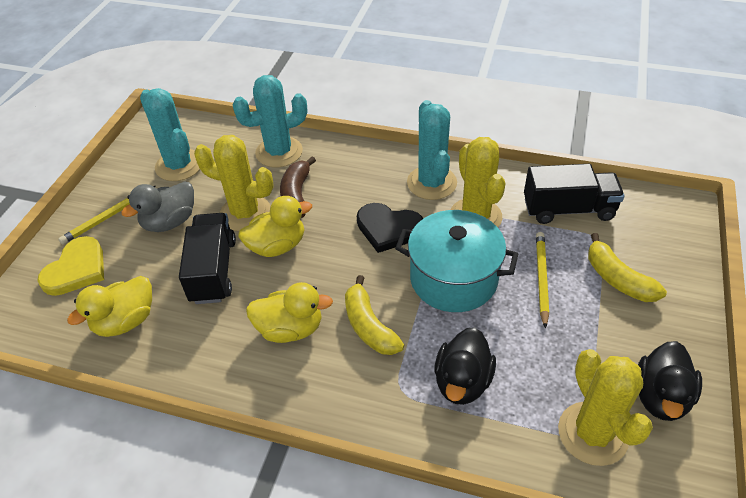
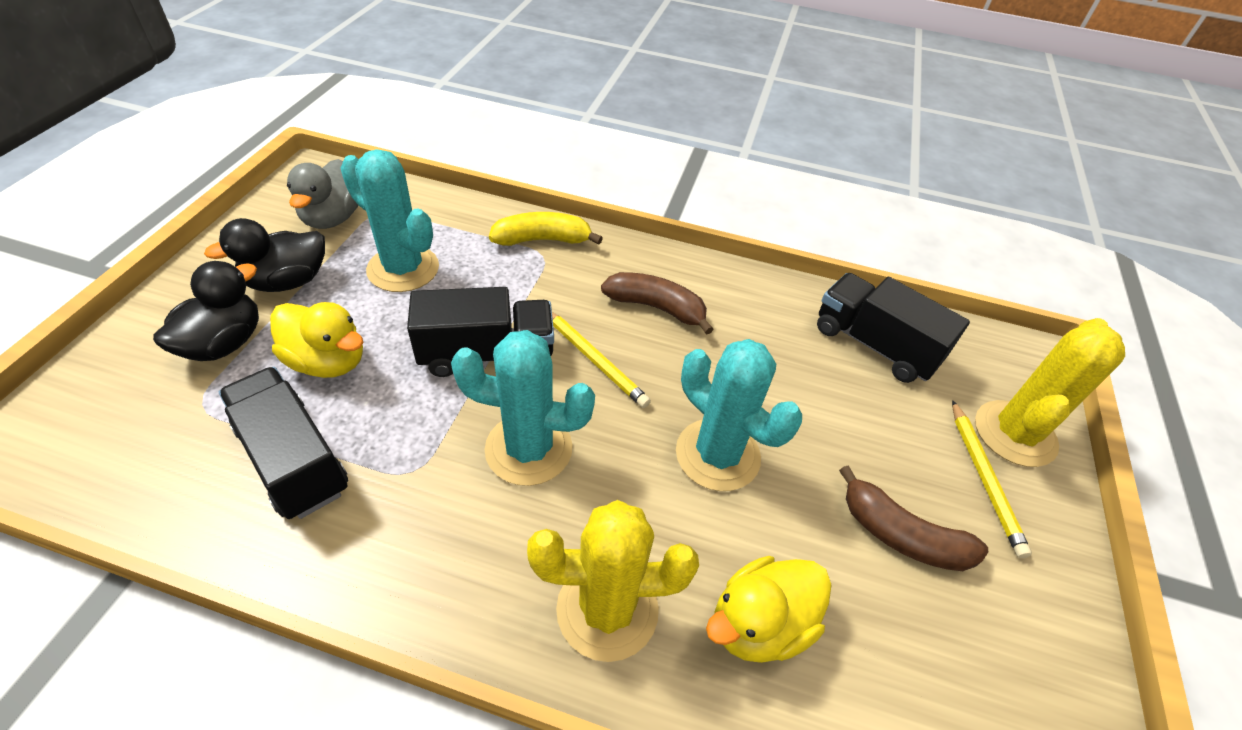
black heart: 1 -> 0
black truck: 2 -> 3
brown banana: 1 -> 2
turquoise pot: 1 -> 0
yellow banana: 2 -> 1
yellow cactus: 3 -> 2
yellow duck: 3 -> 2
yellow heart: 1 -> 0

